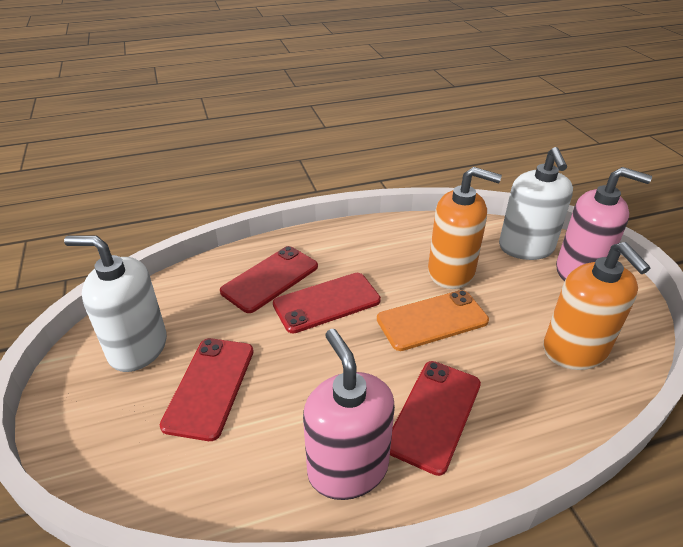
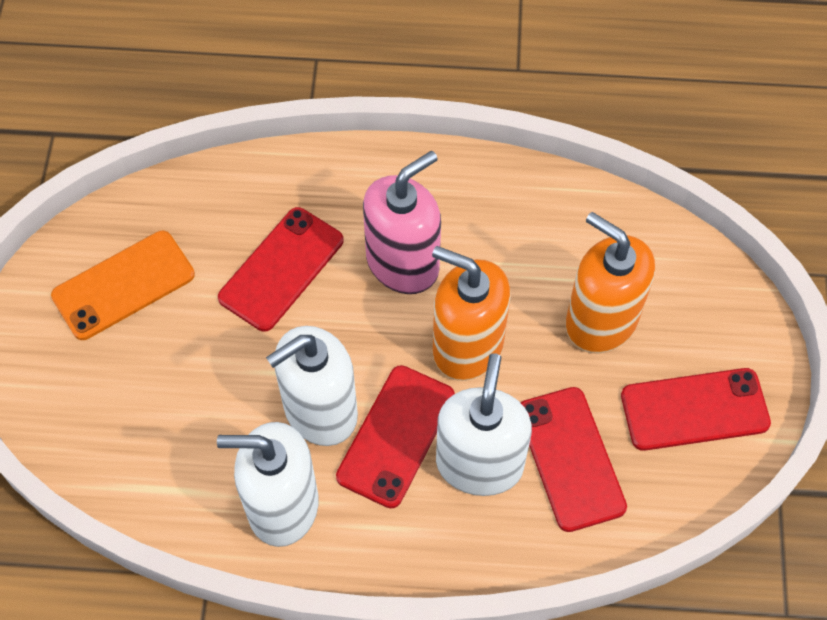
pink soap dispenser: 2 -> 1
white soap dispenser: 2 -> 3

